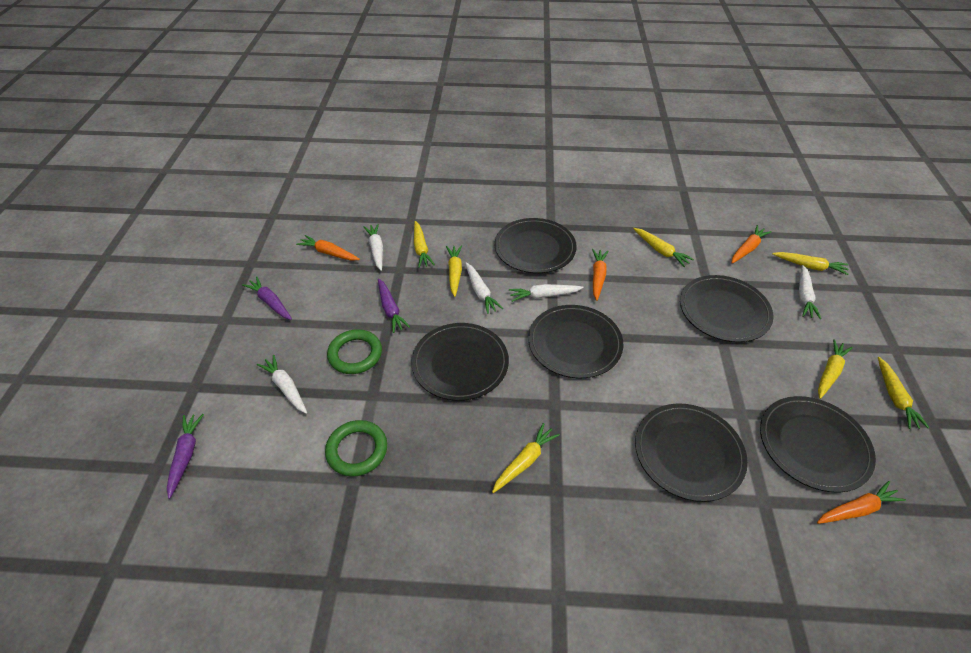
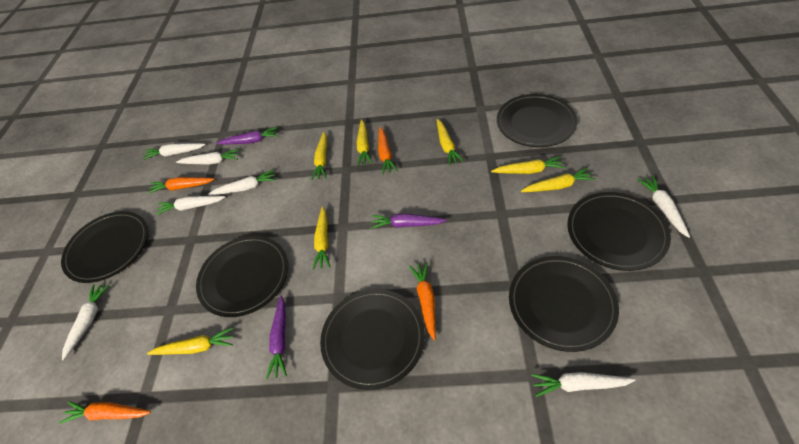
green ring: 2 -> 0
white carrot: 5 -> 7

